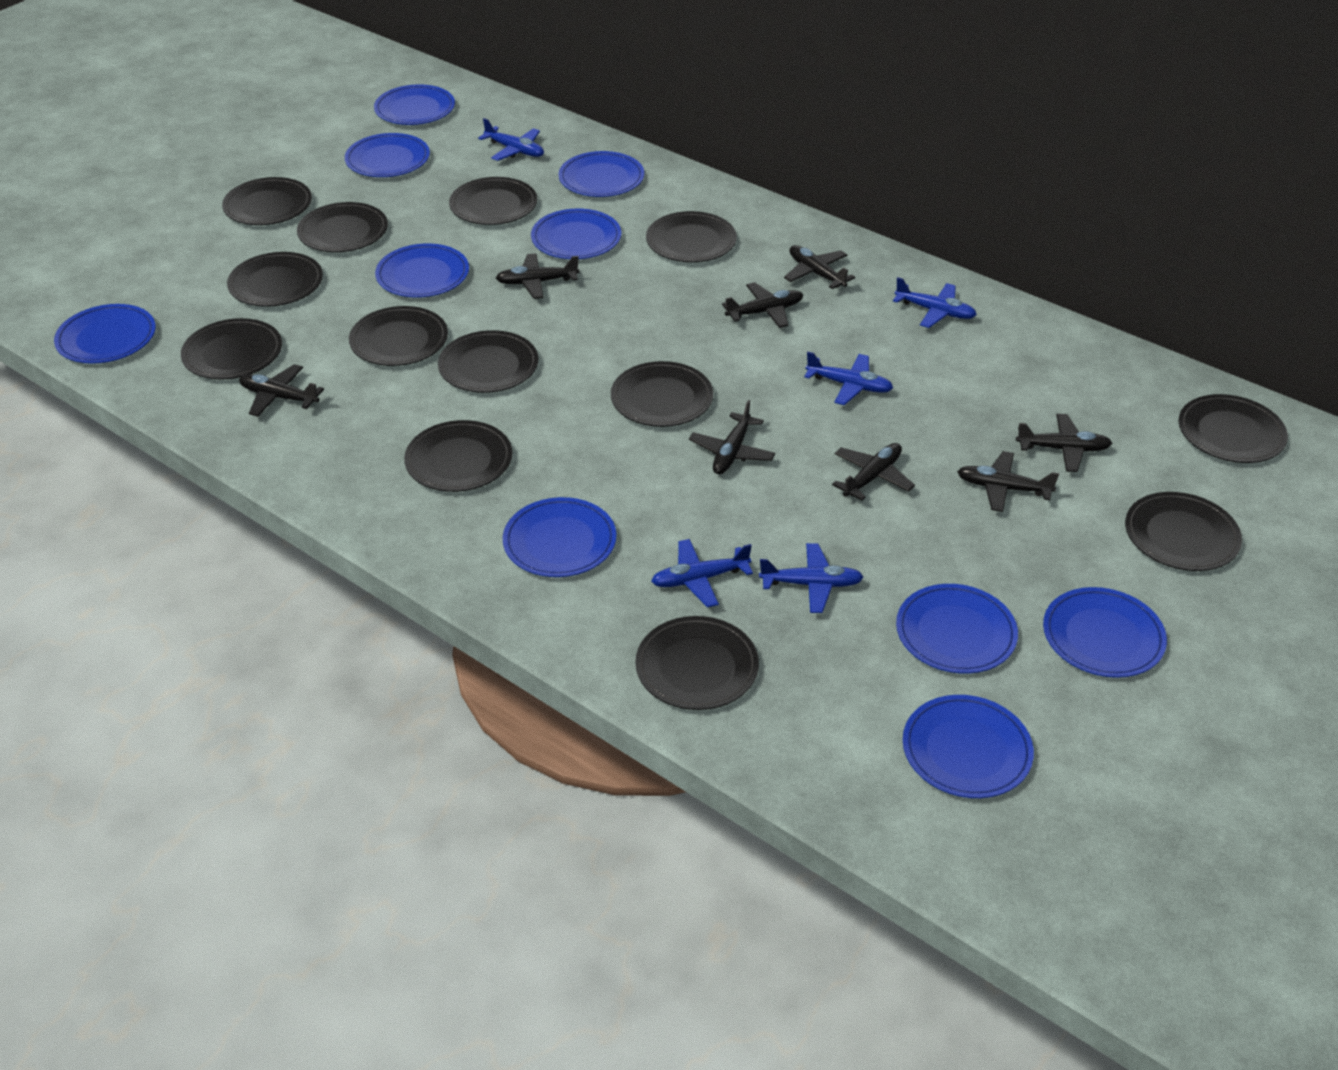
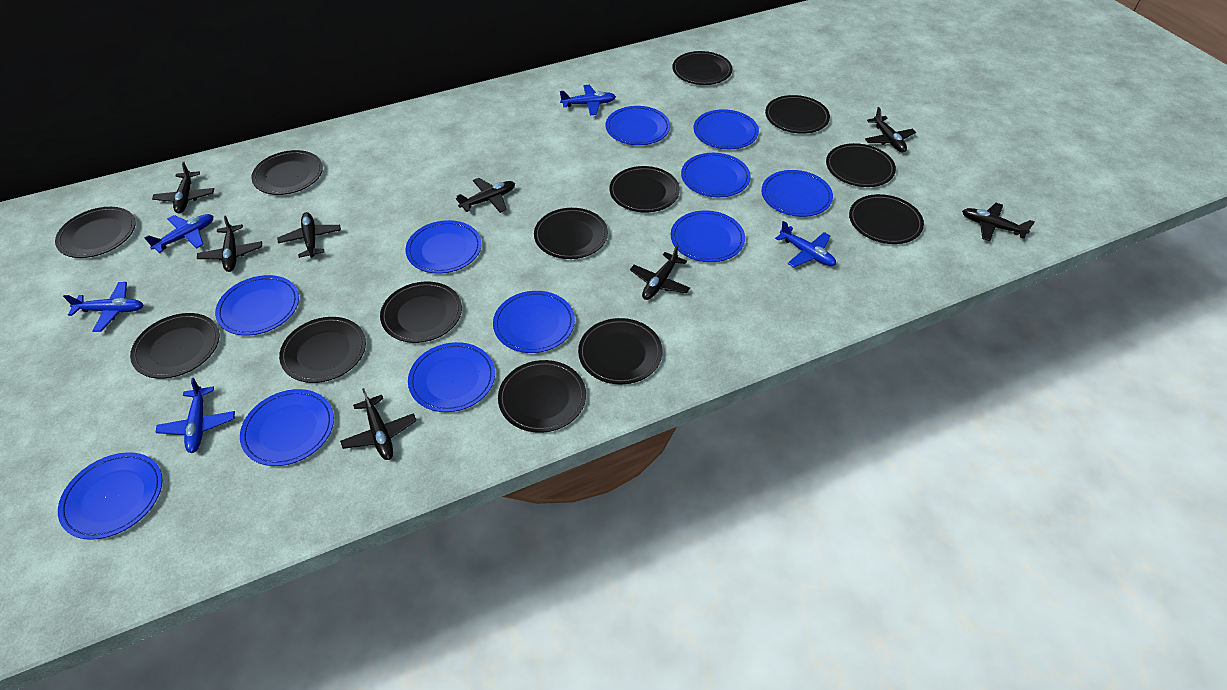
blue plate: 10 -> 11

